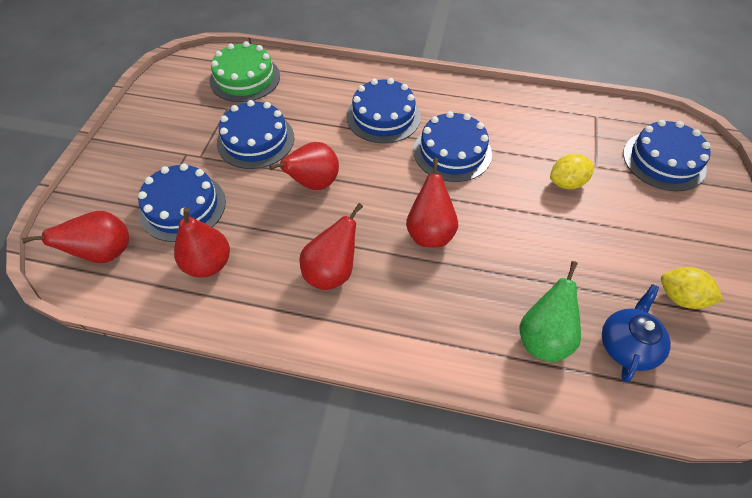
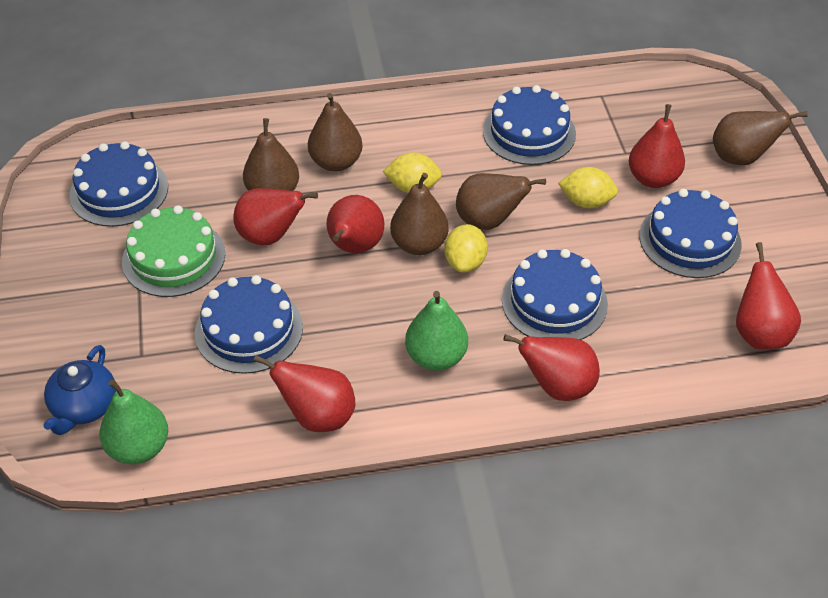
brown pear: 0 -> 5
green pear: 1 -> 2
red pear: 5 -> 6
yellow lemon: 2 -> 3

